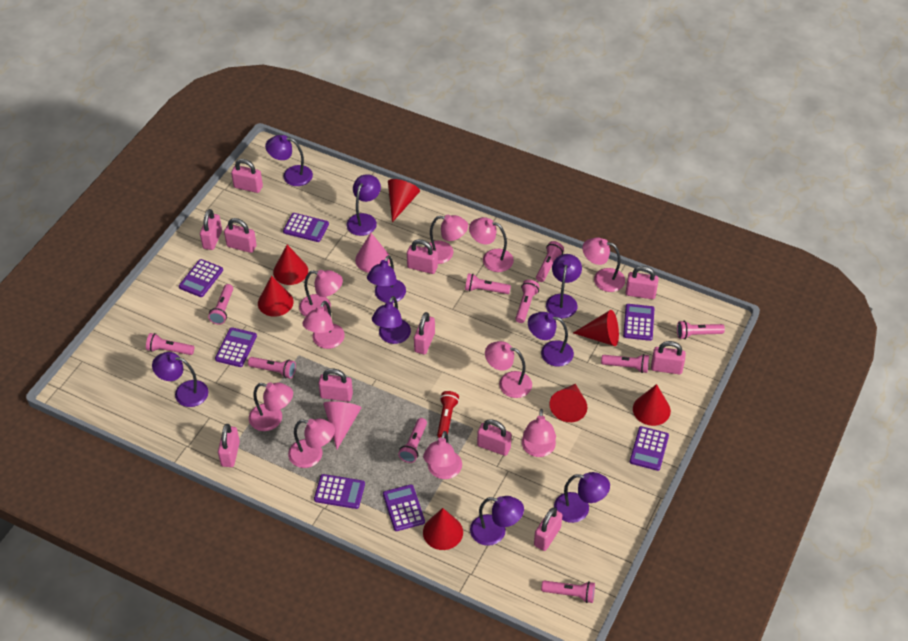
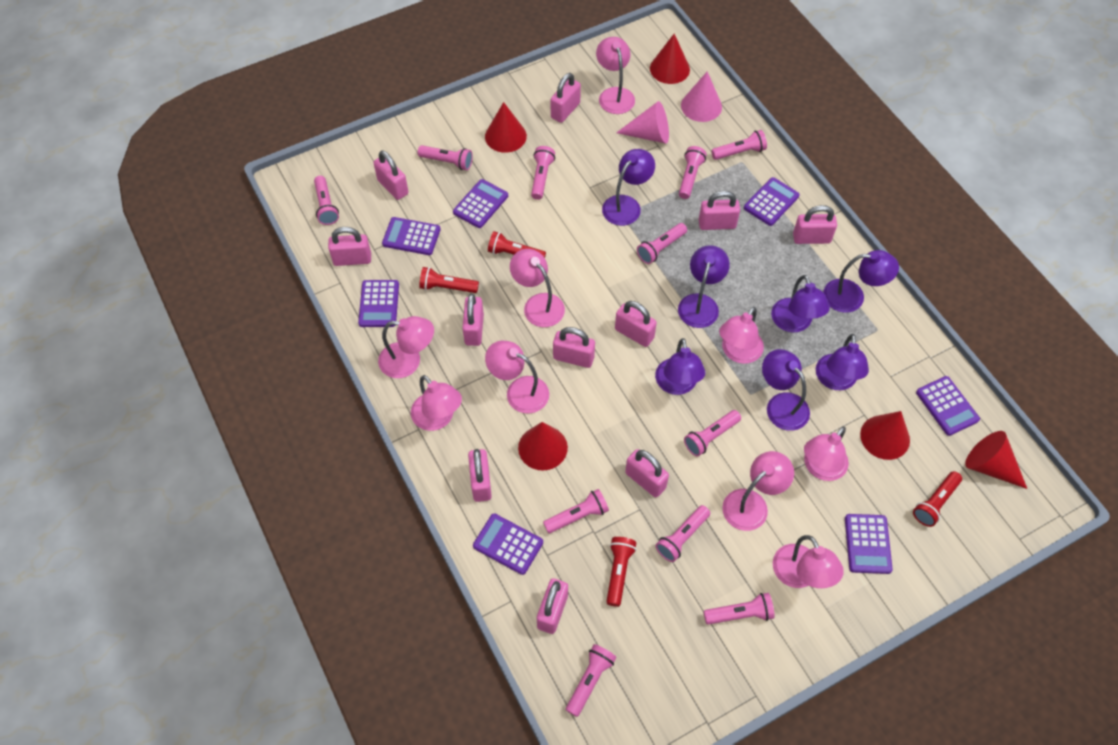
pink flashlight: 10 -> 11
pink lamp: 10 -> 9
purple lamp: 9 -> 7
red cone: 7 -> 5
red flashlight: 1 -> 4

